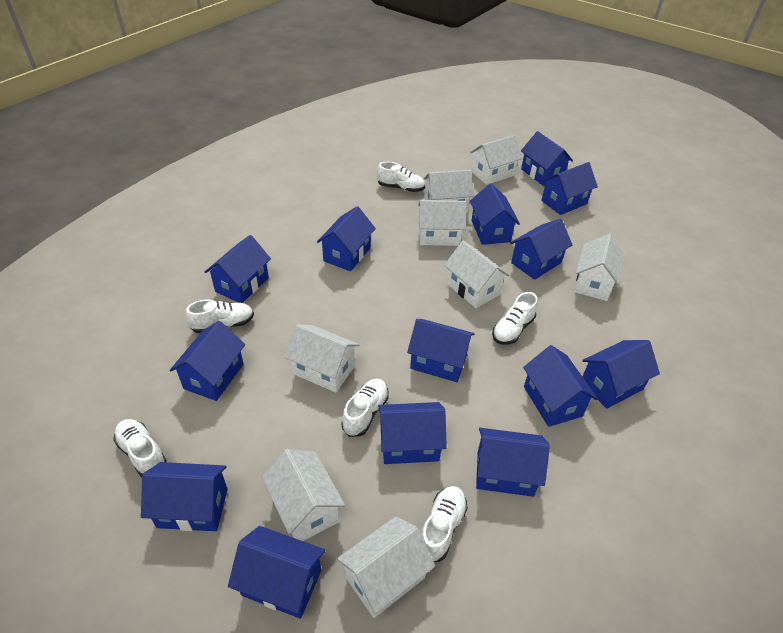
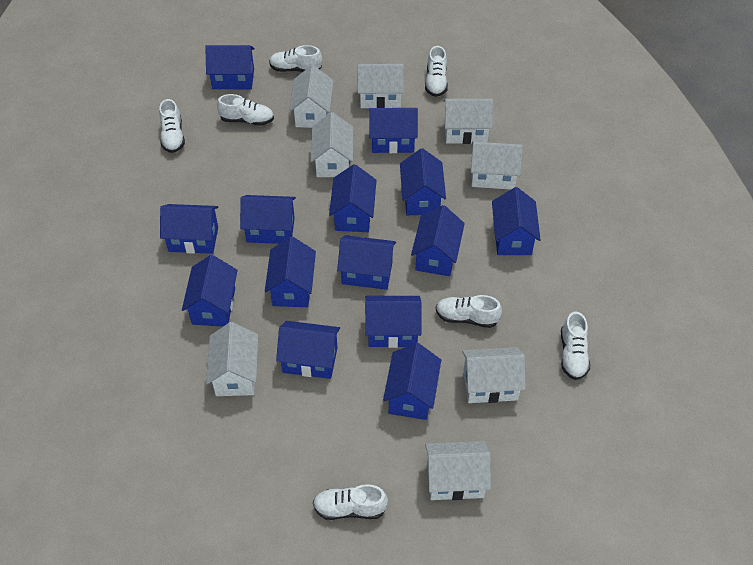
white shoe: 6 -> 7

